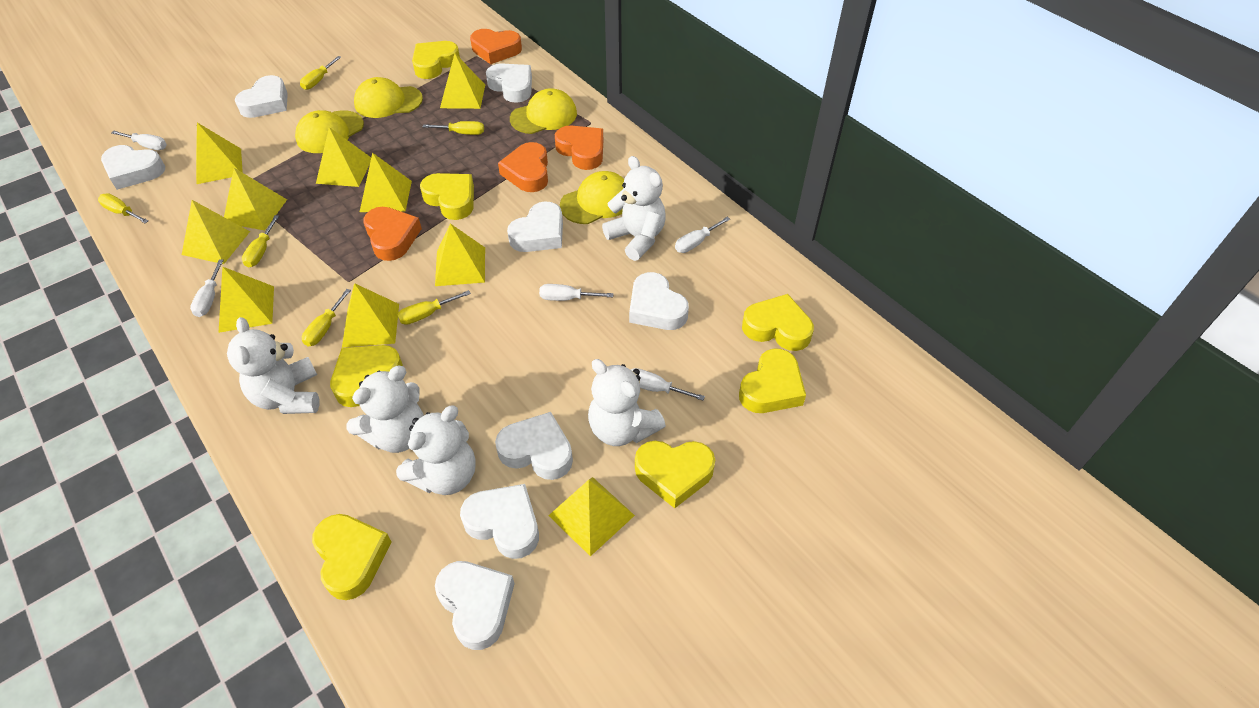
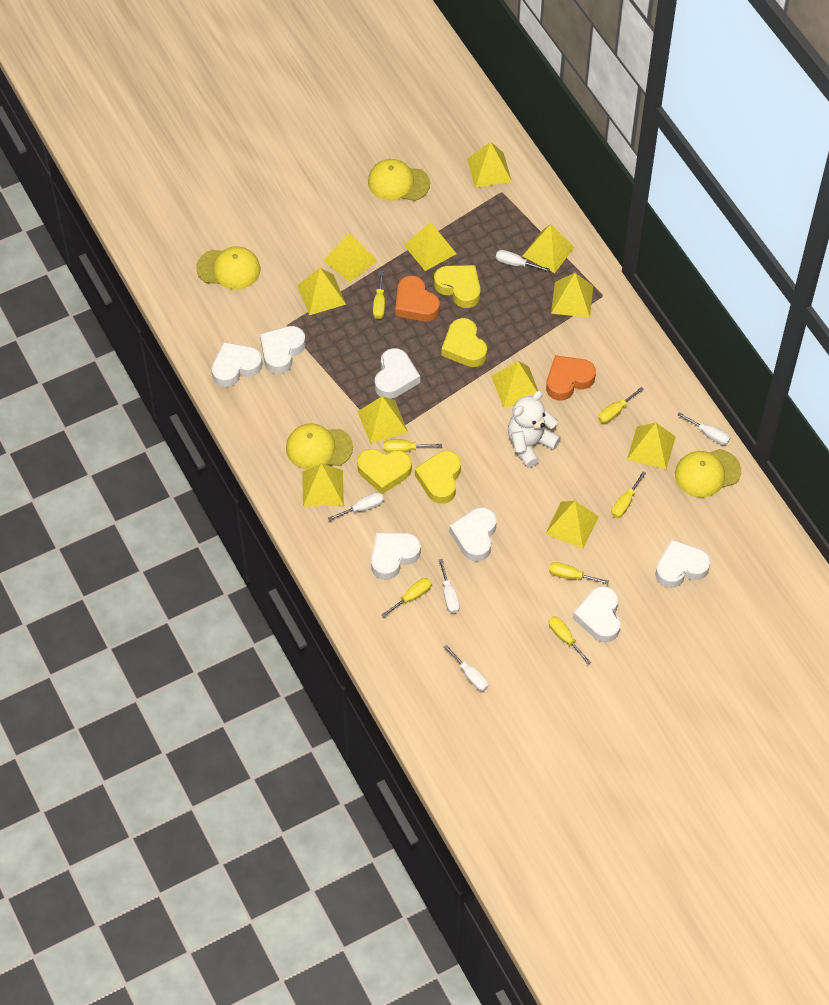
orange heart: 4 -> 2
white heart: 8 -> 7
white teddy bear: 5 -> 1
yellow heart: 7 -> 4
yellow pyramid: 10 -> 11
yellow screwdriver: 6 -> 7

